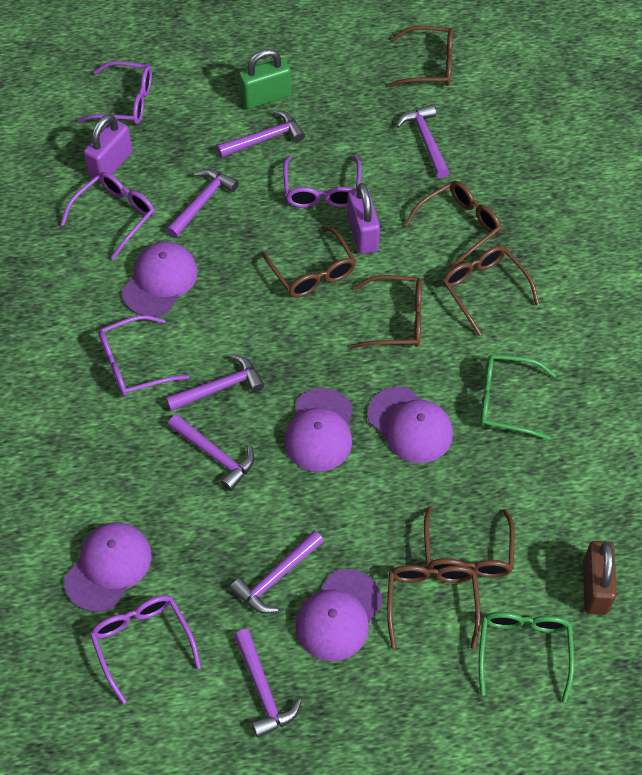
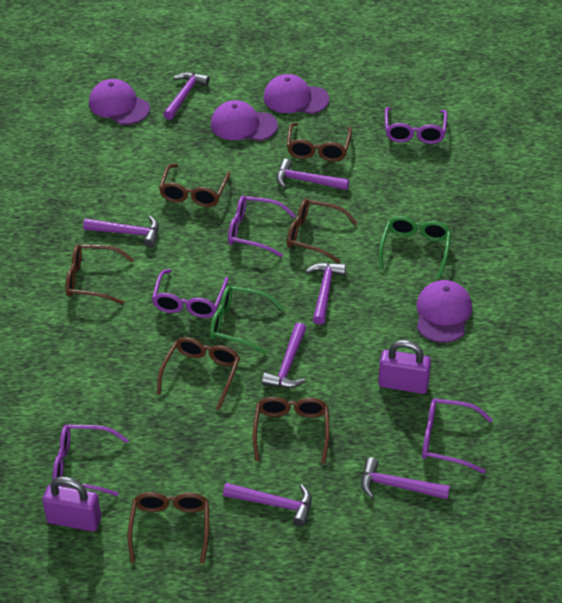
brown padlock: 1 -> 0
green padlock: 1 -> 0
purple cap: 5 -> 4

